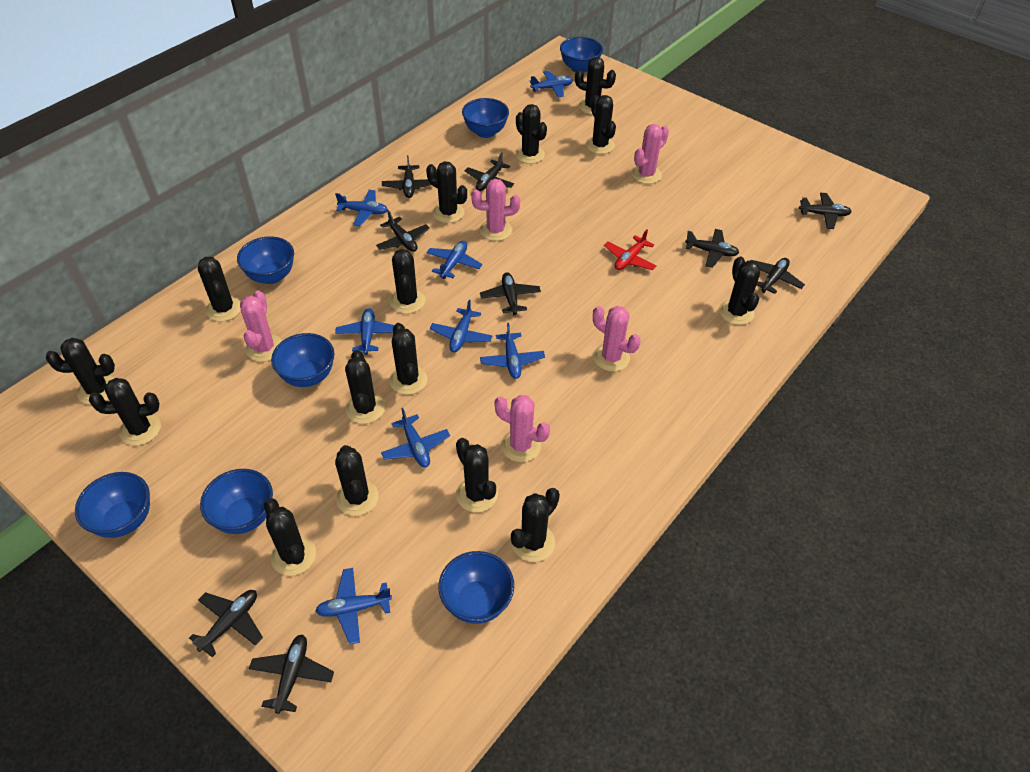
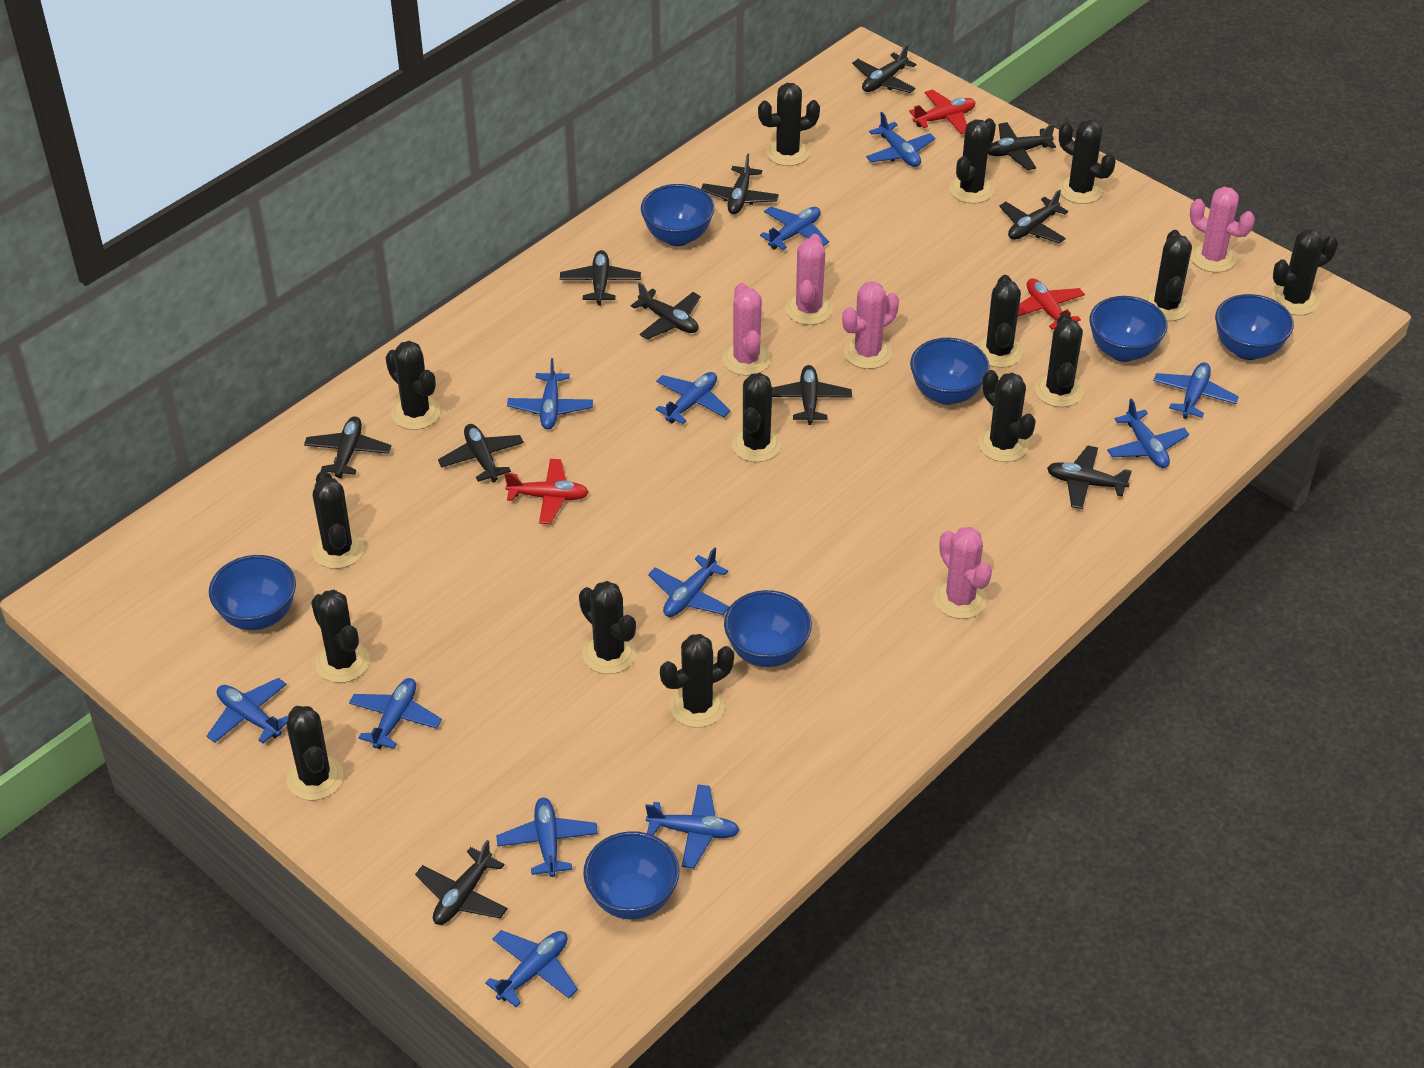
black plane: 9 -> 11
blue plane: 8 -> 12
red plane: 1 -> 3

